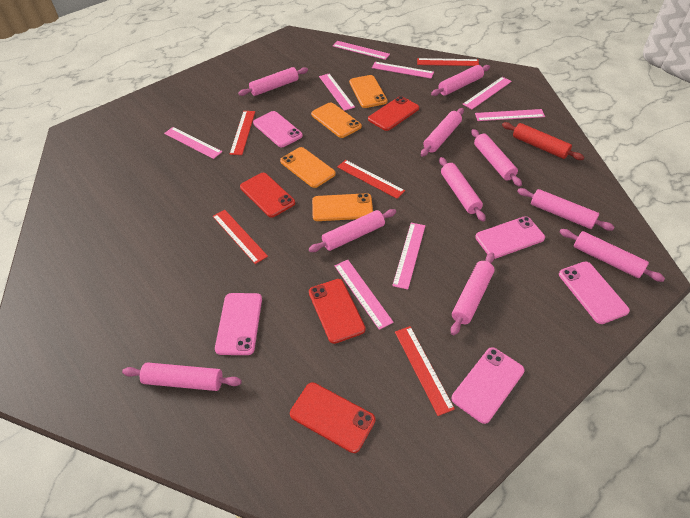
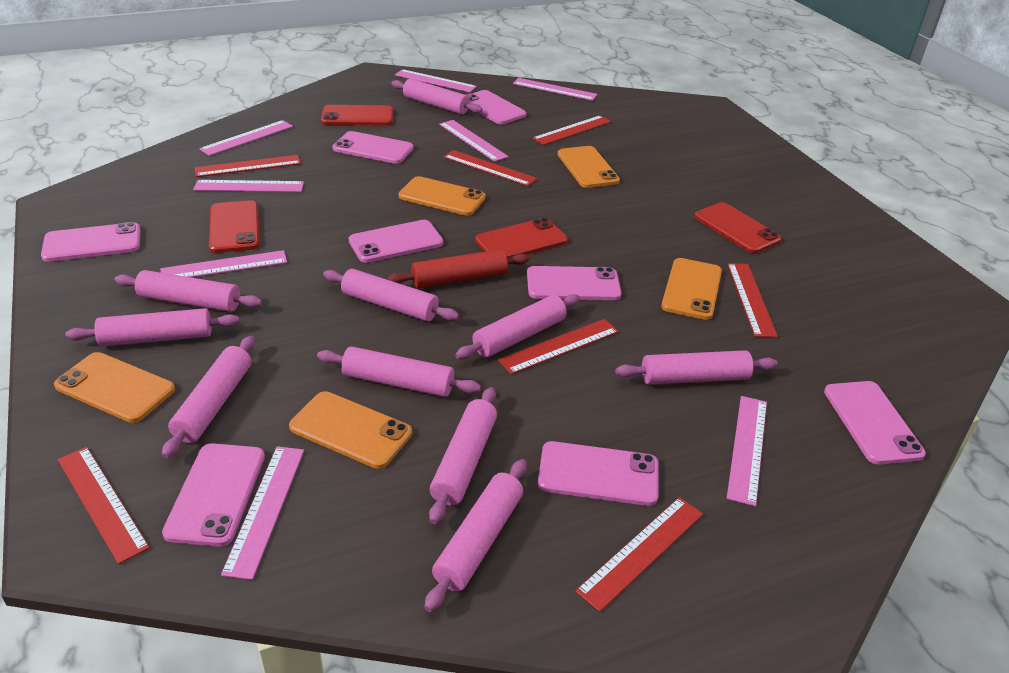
orange phone: 4 -> 5
pink phone: 5 -> 8
red ruler: 5 -> 7

